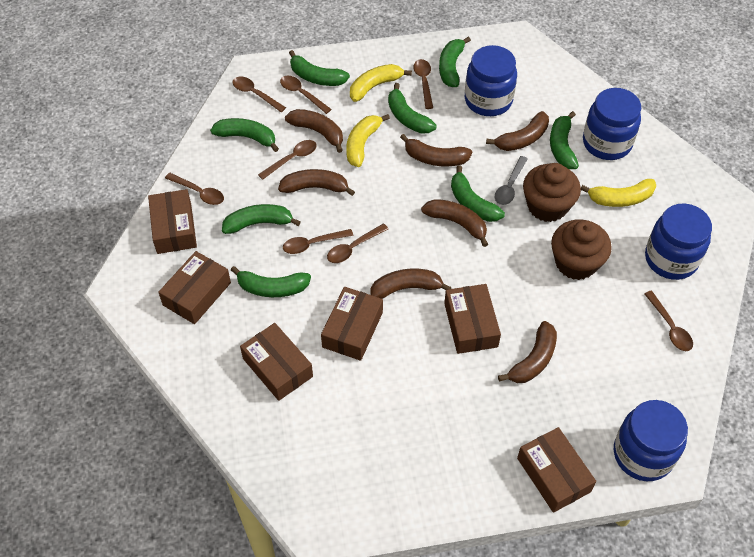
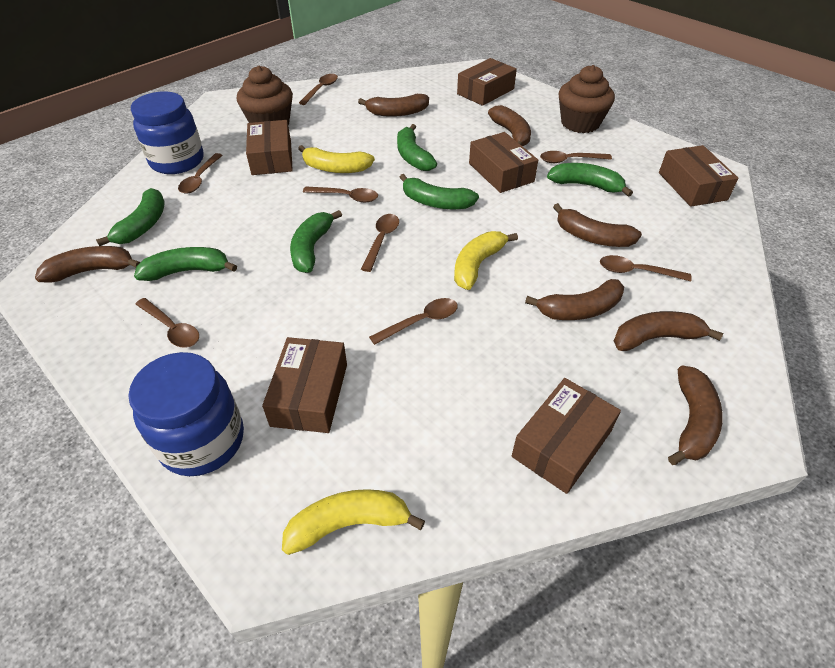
blue jar: 4 -> 2
green banana: 8 -> 6
grey spoon: 1 -> 0

